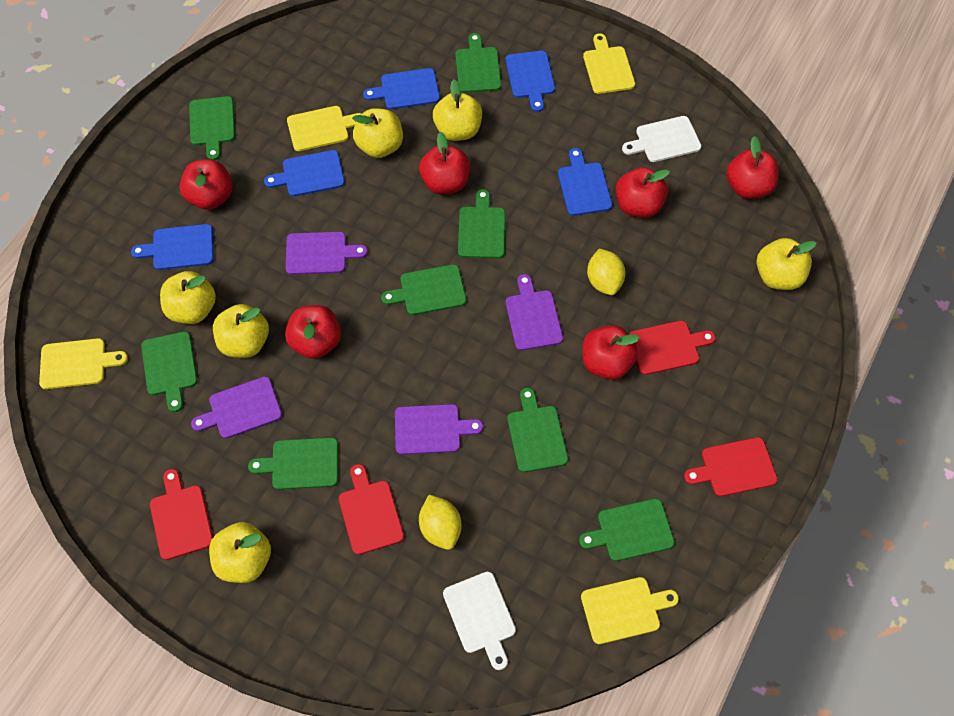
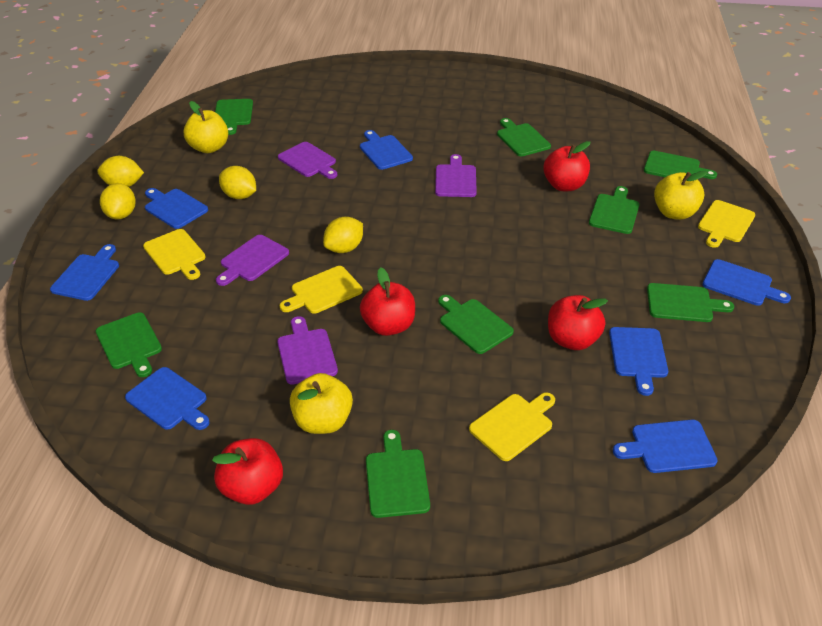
blue cutting board: 5 -> 7
red apple: 6 -> 4
red cutting board: 4 -> 0
white cutting board: 2 -> 0
yellow apple: 6 -> 3
yellow lemon: 2 -> 4

